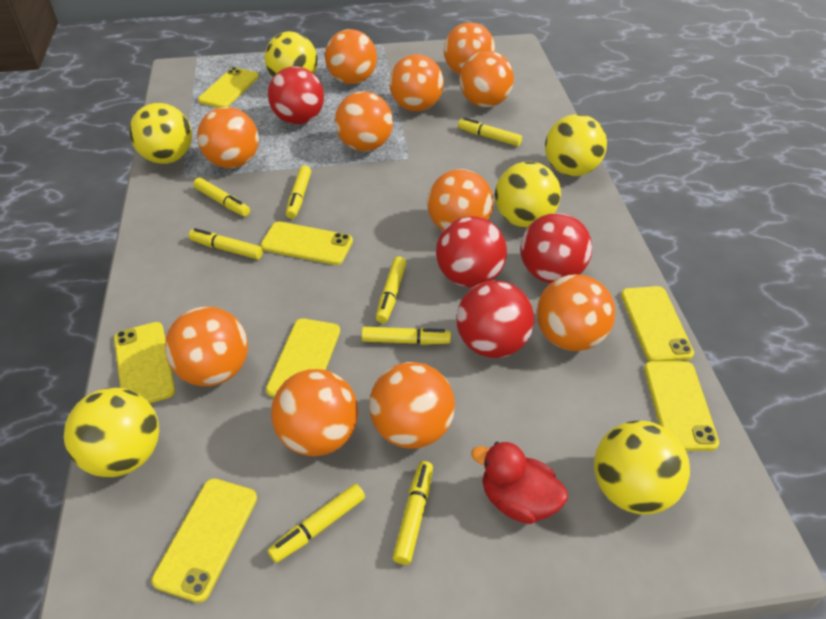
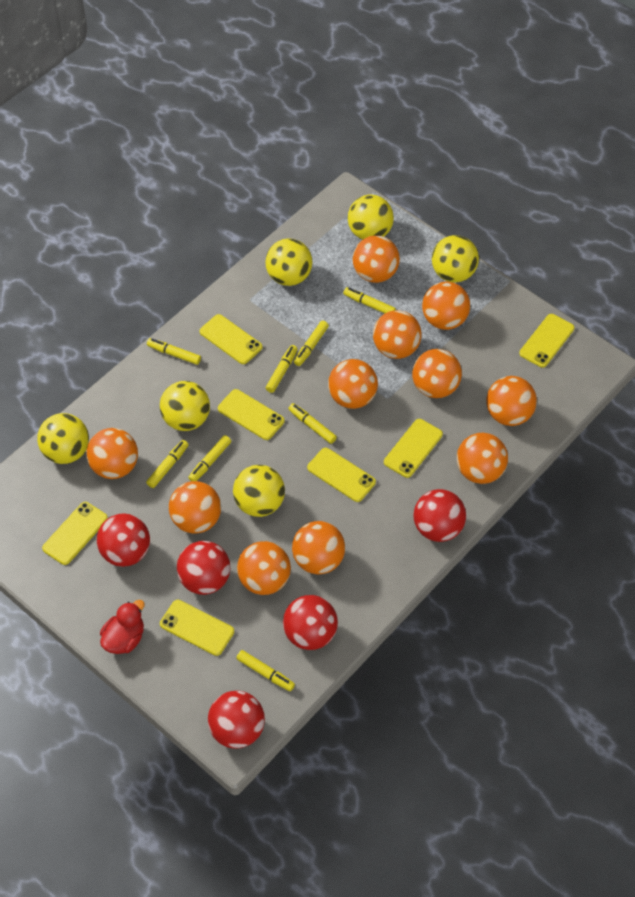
red ball: 4 -> 5

